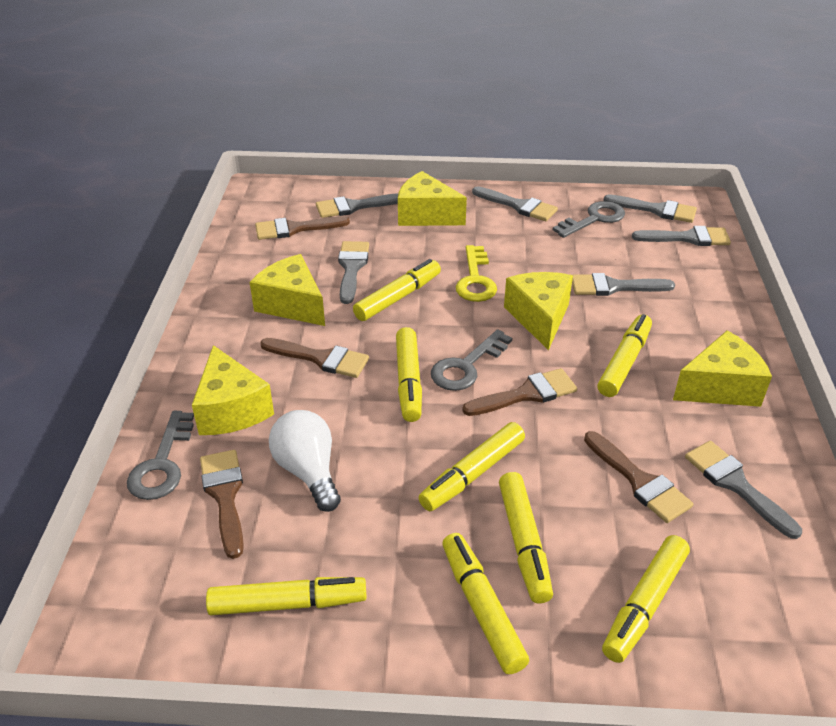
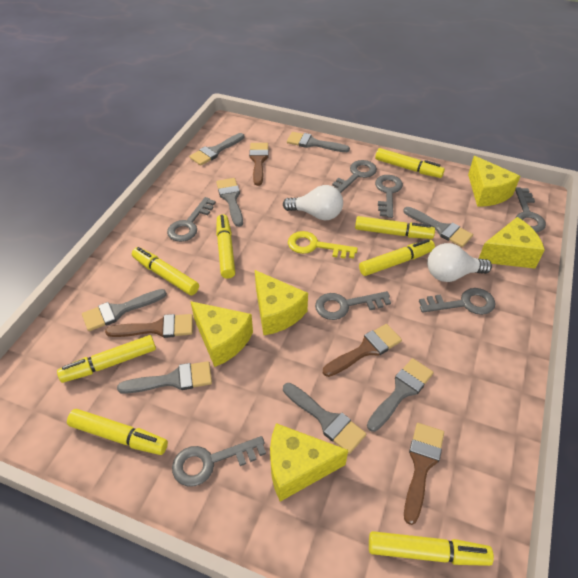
brown brush: 5 -> 4
grey brush: 7 -> 8
grey key: 3 -> 7
white light bulb: 1 -> 2

